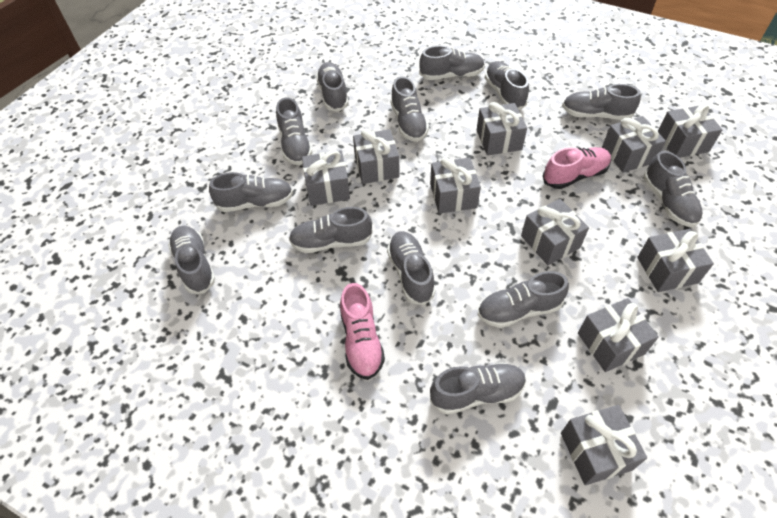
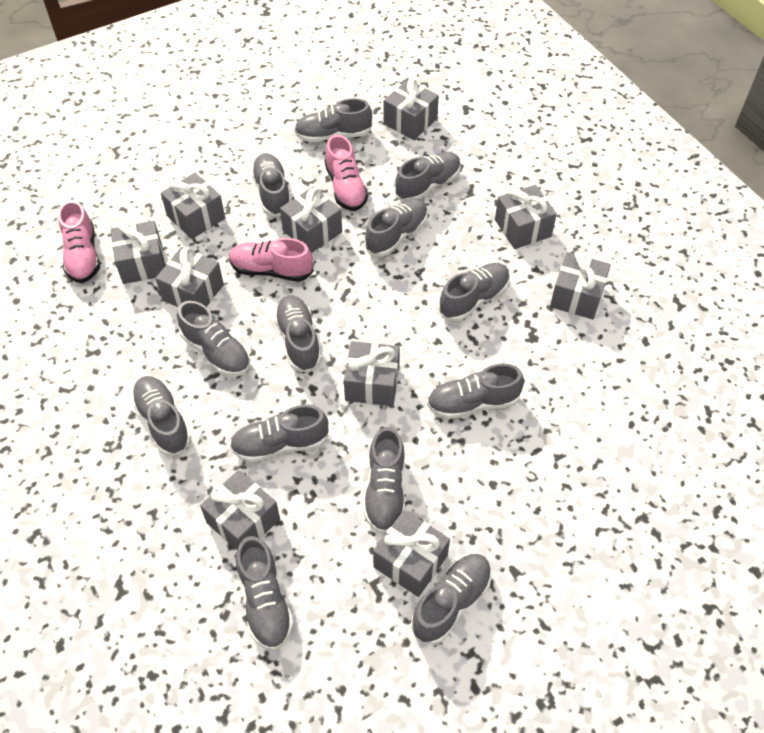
pink shoe: 2 -> 3

